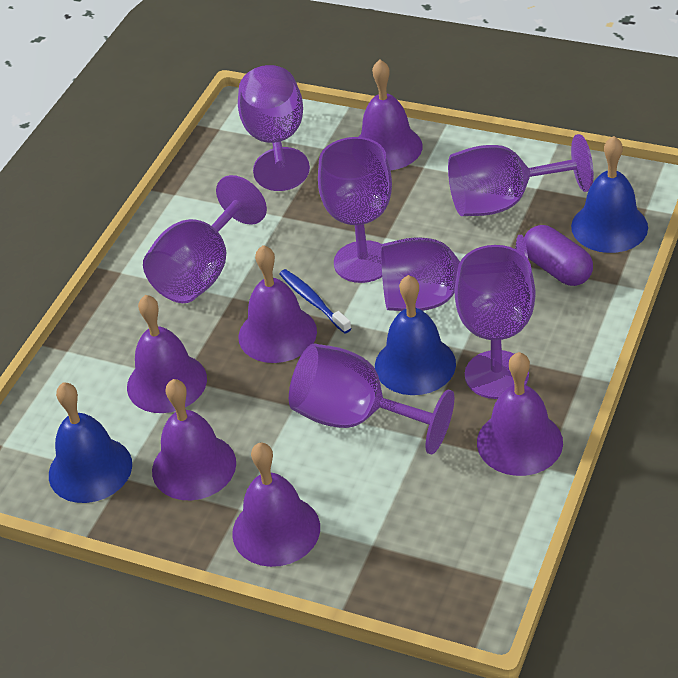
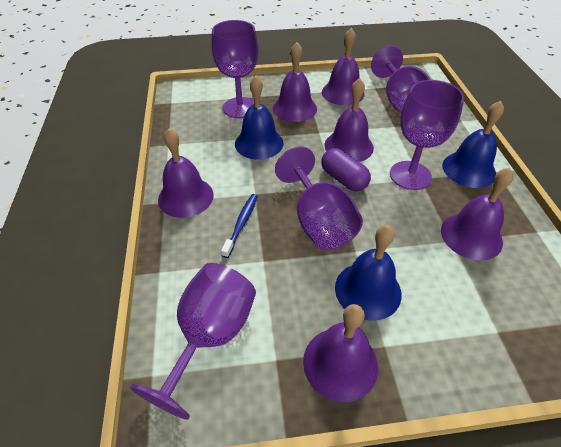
purple goblet: 7 -> 5

